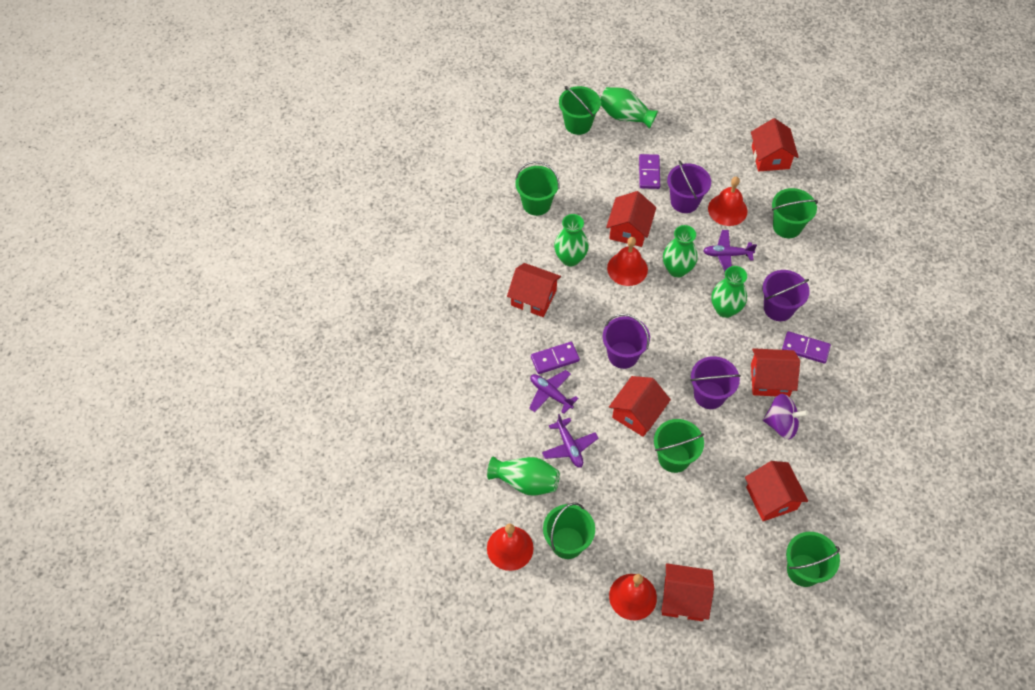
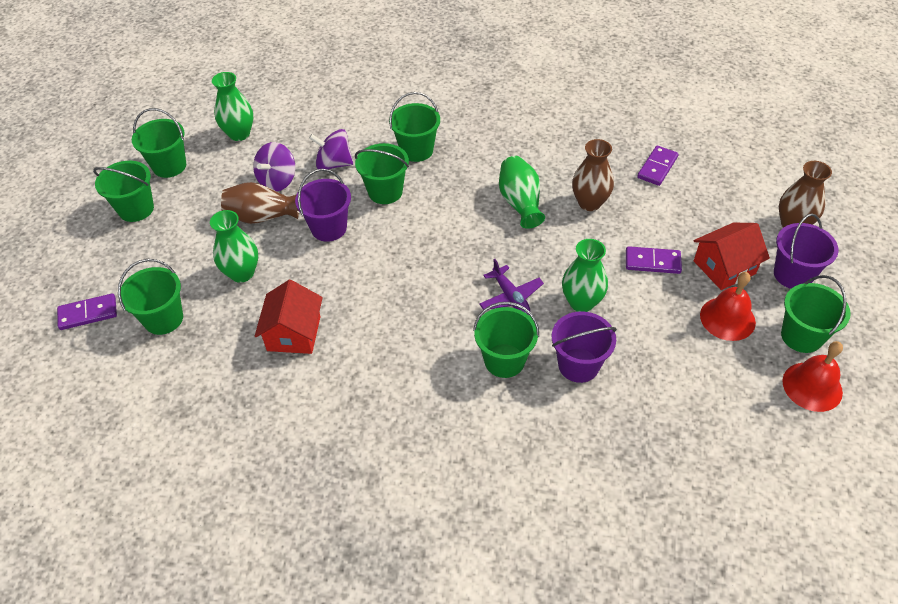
brown vase: 0 -> 3
green bucket: 6 -> 7
green vase: 5 -> 4
purple bucket: 4 -> 3
purple plane: 3 -> 1
purple spinning top: 1 -> 2
red bell: 4 -> 2
red house: 7 -> 2

